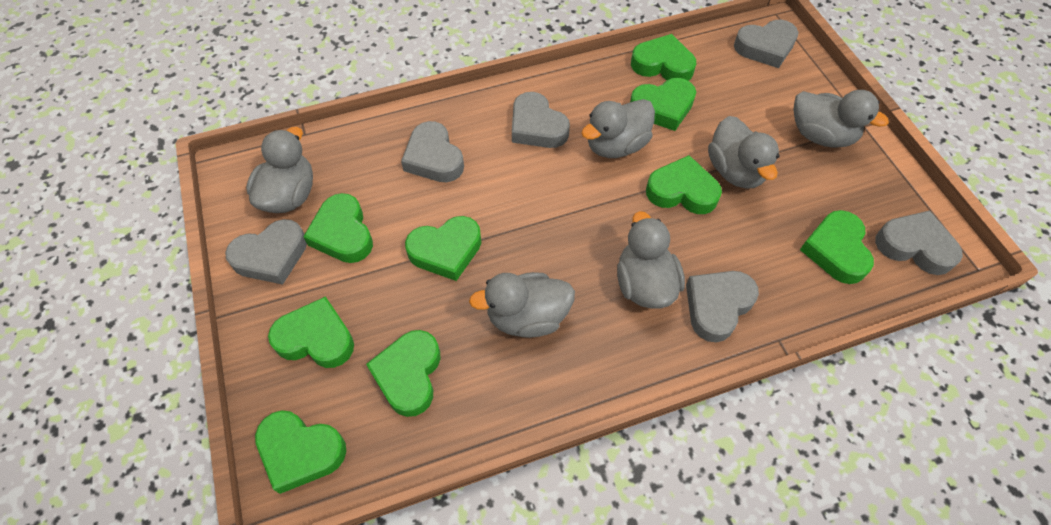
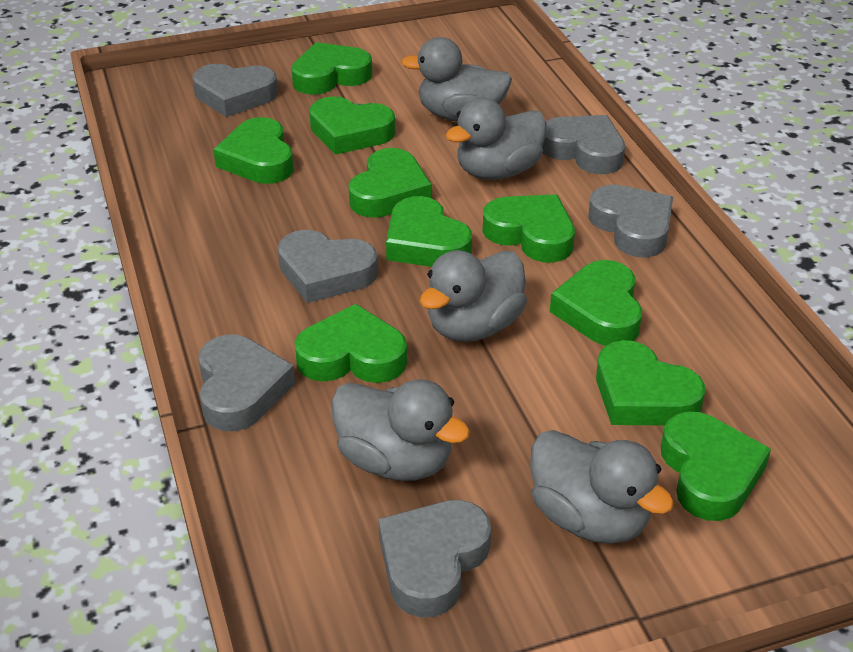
green heart: 9 -> 10
grey duck: 6 -> 5

